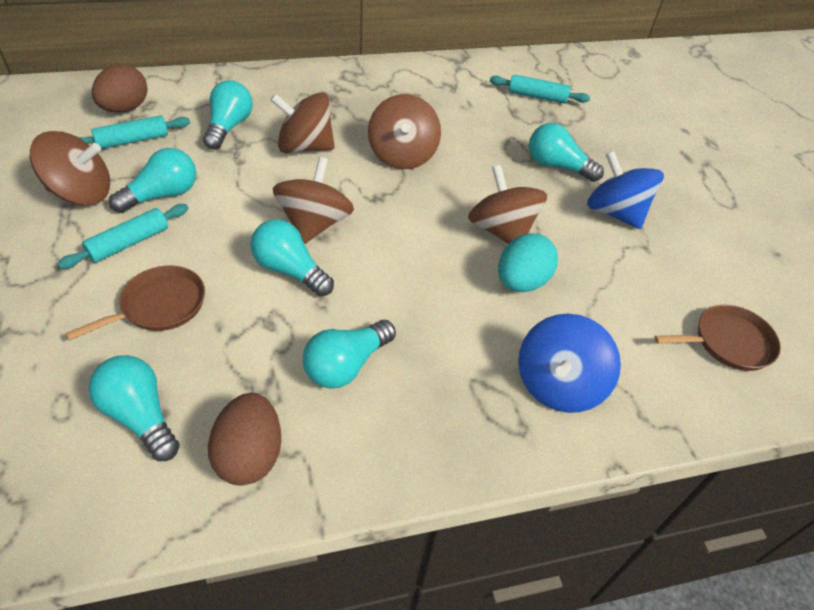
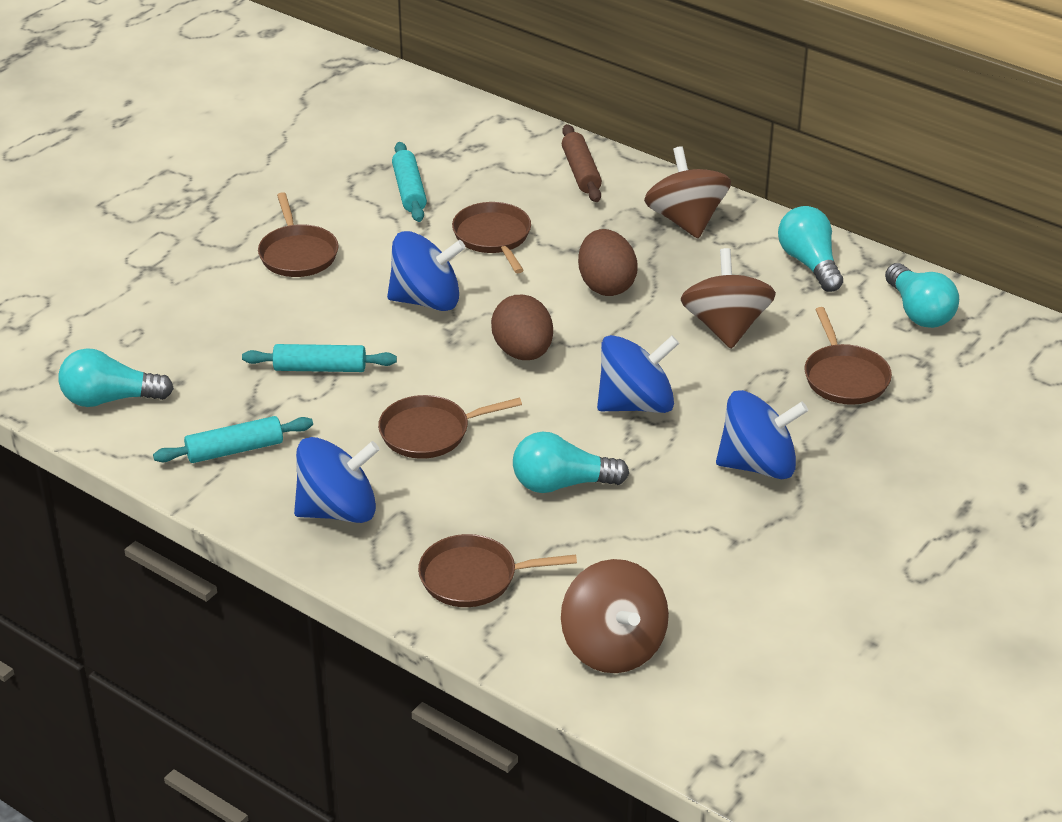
blue spinning top: 2 -> 4
brown pan: 2 -> 5
brown rolling pin: 0 -> 1
brown spinning top: 5 -> 3
turquoise egg: 1 -> 0
turquoise light bulb: 6 -> 4

